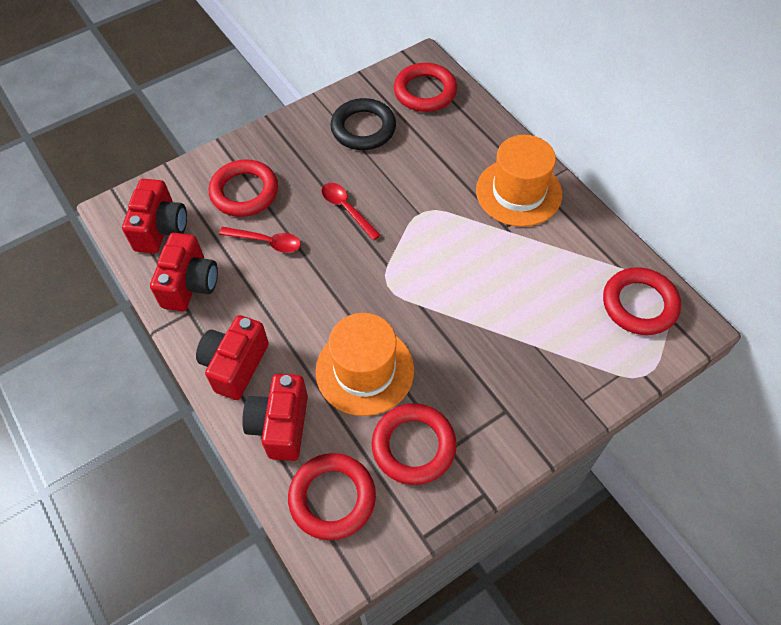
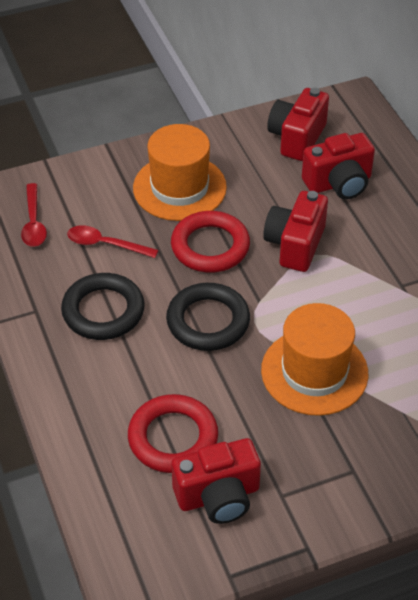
black ring: 1 -> 2
red ring: 5 -> 2

